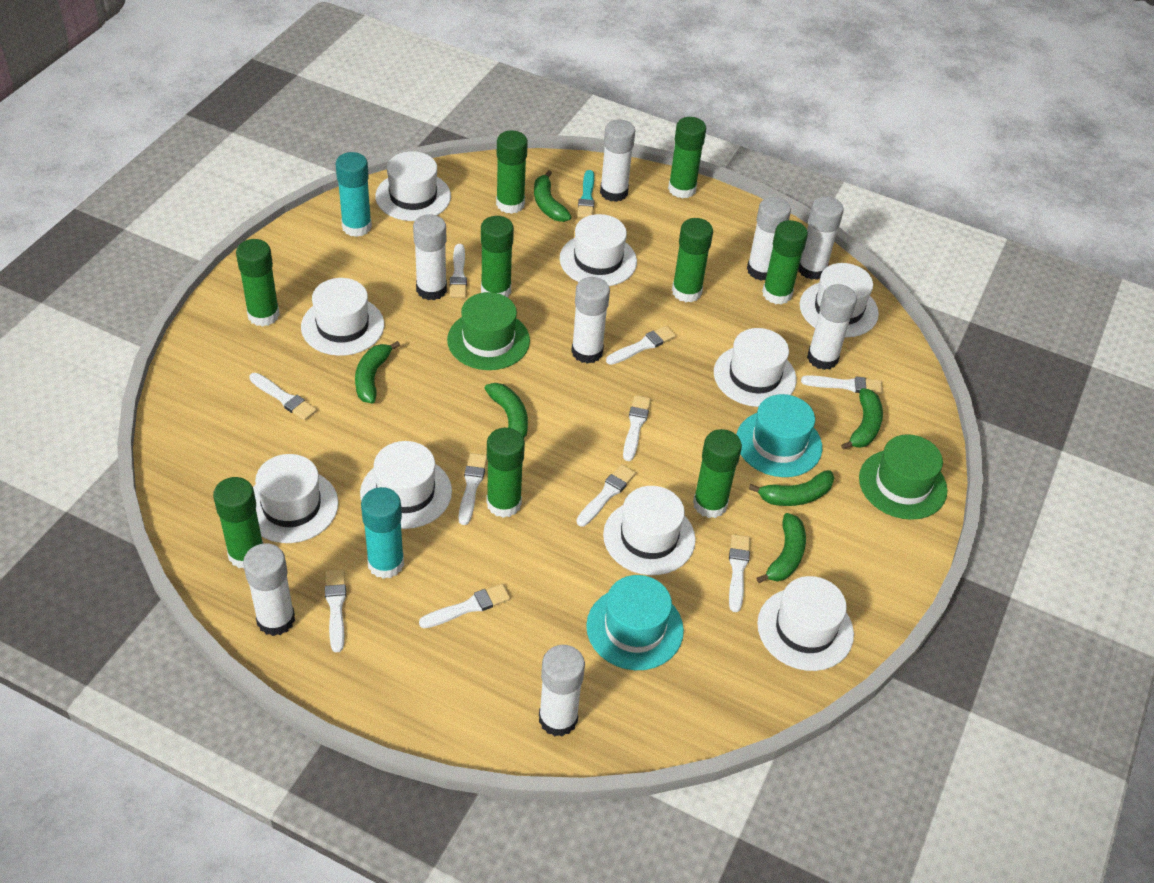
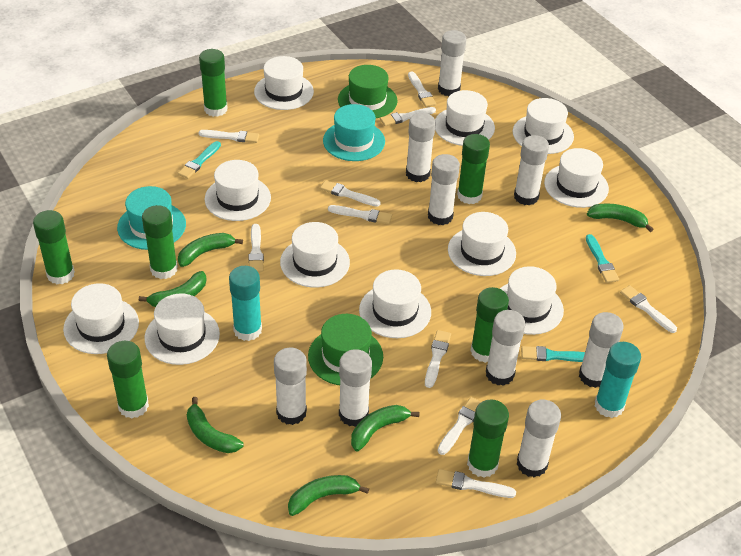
green glue stick: 9 -> 7
turquoise brush: 1 -> 3
white glue stick: 8 -> 9
white hat: 9 -> 11

